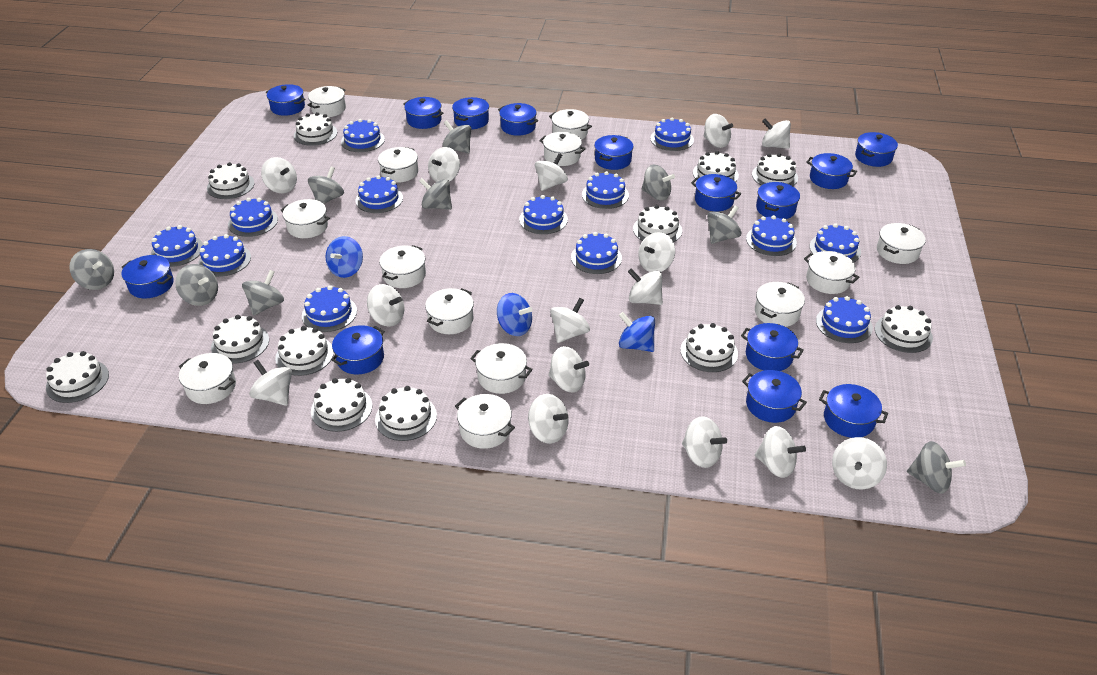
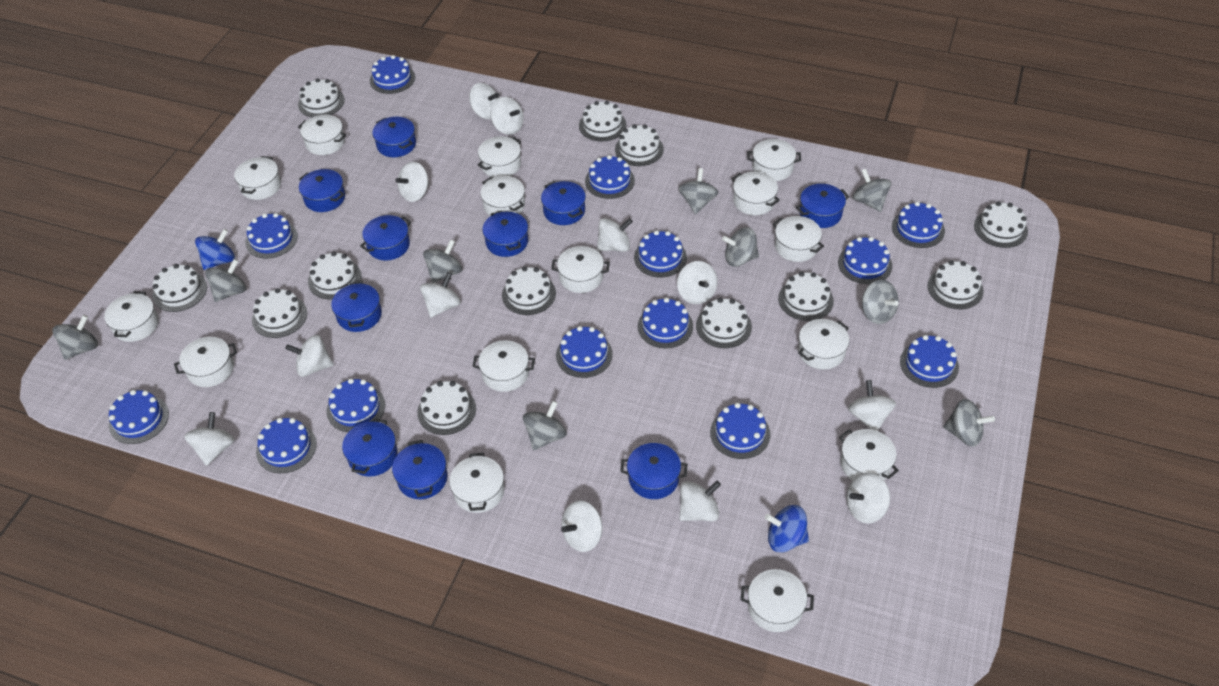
blue pot: 14 -> 10
blue spinning top: 3 -> 2
white pot: 13 -> 15
white spinning top: 15 -> 12

